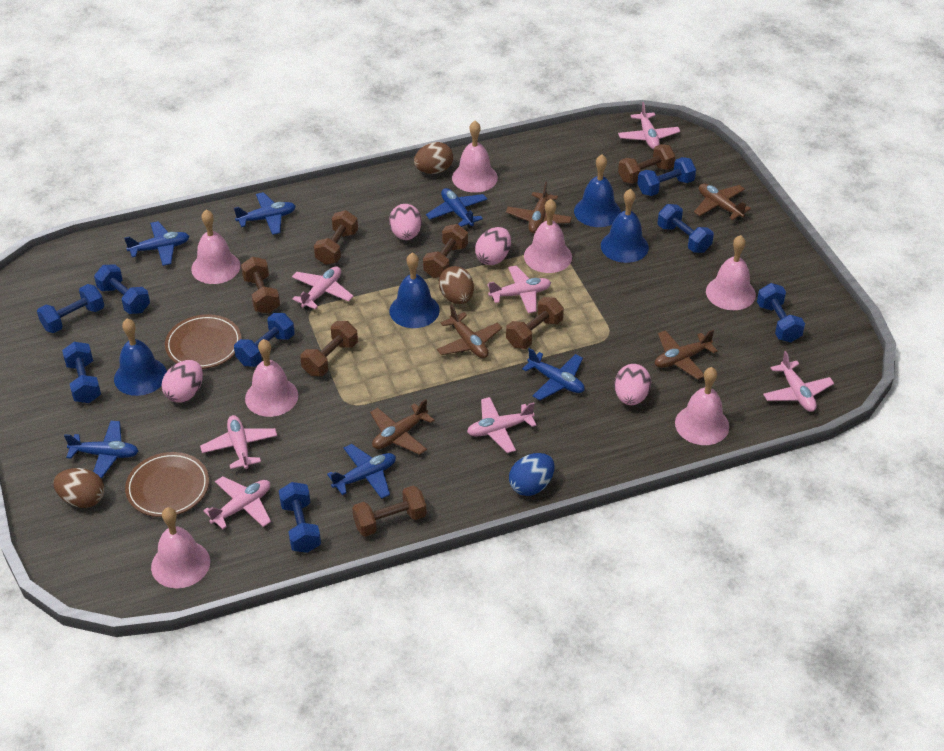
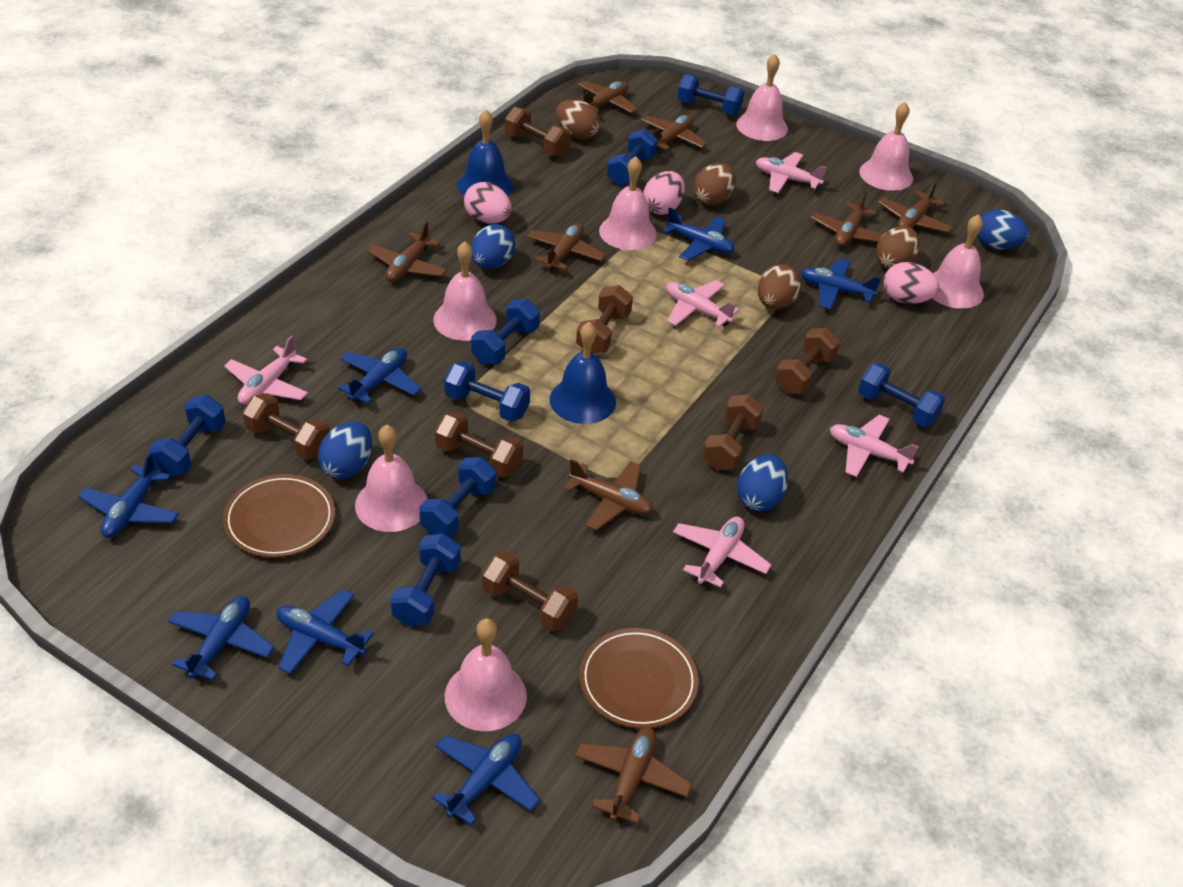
blue bell: 4 -> 2
blue egg: 1 -> 4
blue plane: 6 -> 7
brown egg: 3 -> 4
brown plane: 5 -> 8
pink egg: 4 -> 3
pink plane: 7 -> 5

